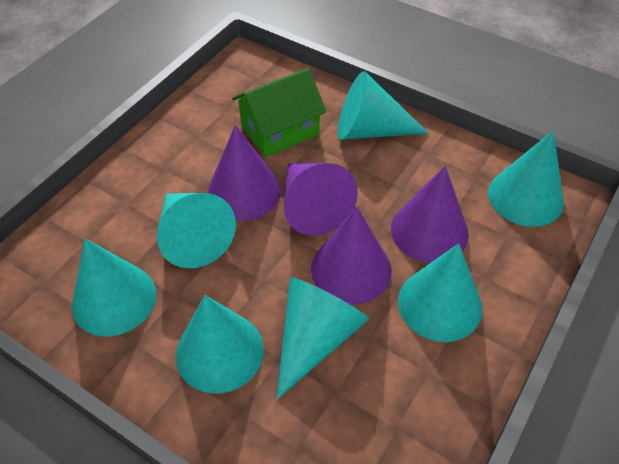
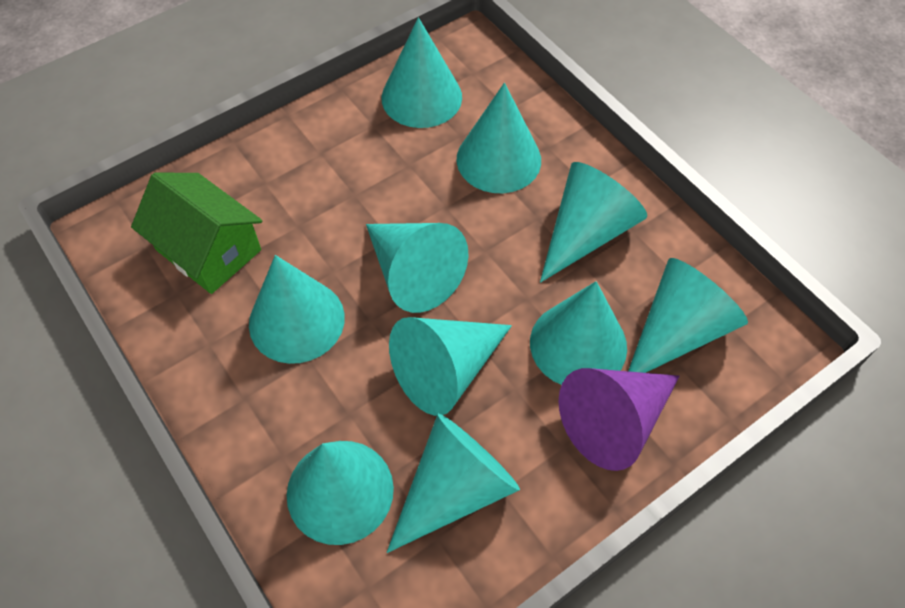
purple cone: 4 -> 1
turquoise cone: 7 -> 10

